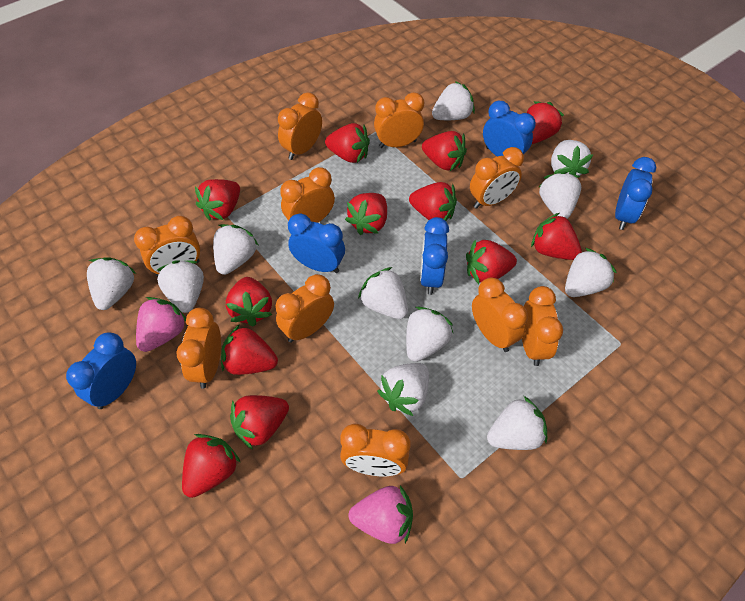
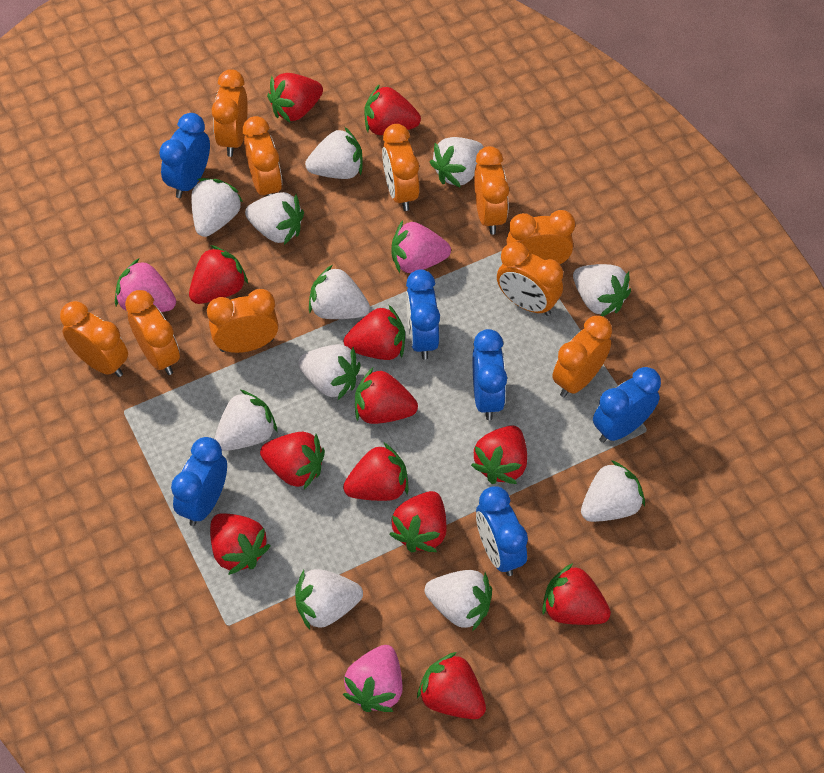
blue clock: 5 -> 6
pink strawberry: 2 -> 3

